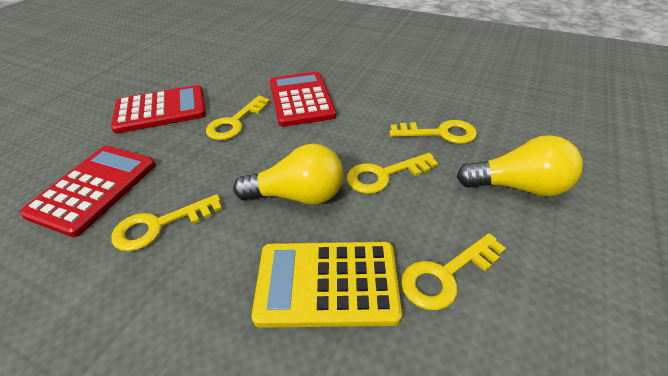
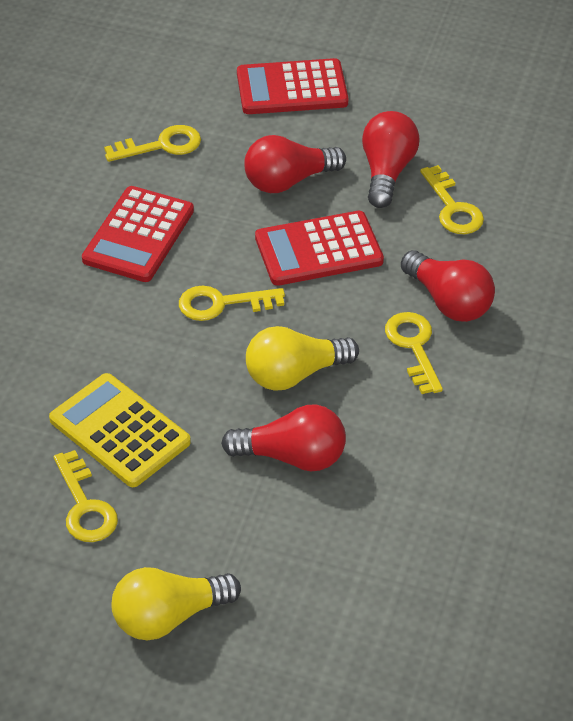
red light bulb: 0 -> 4

